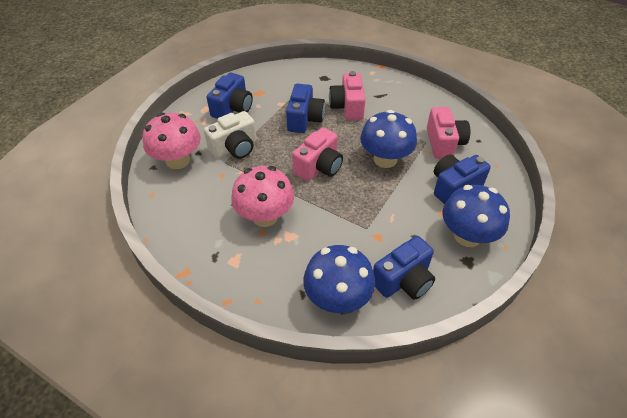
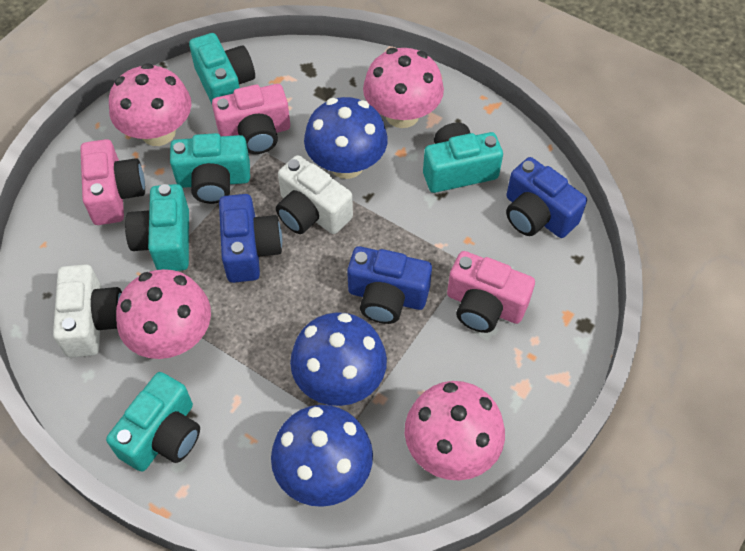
blue camera: 4 -> 3
pink mushroom: 2 -> 4
turquoise camera: 0 -> 5
white camera: 1 -> 2

